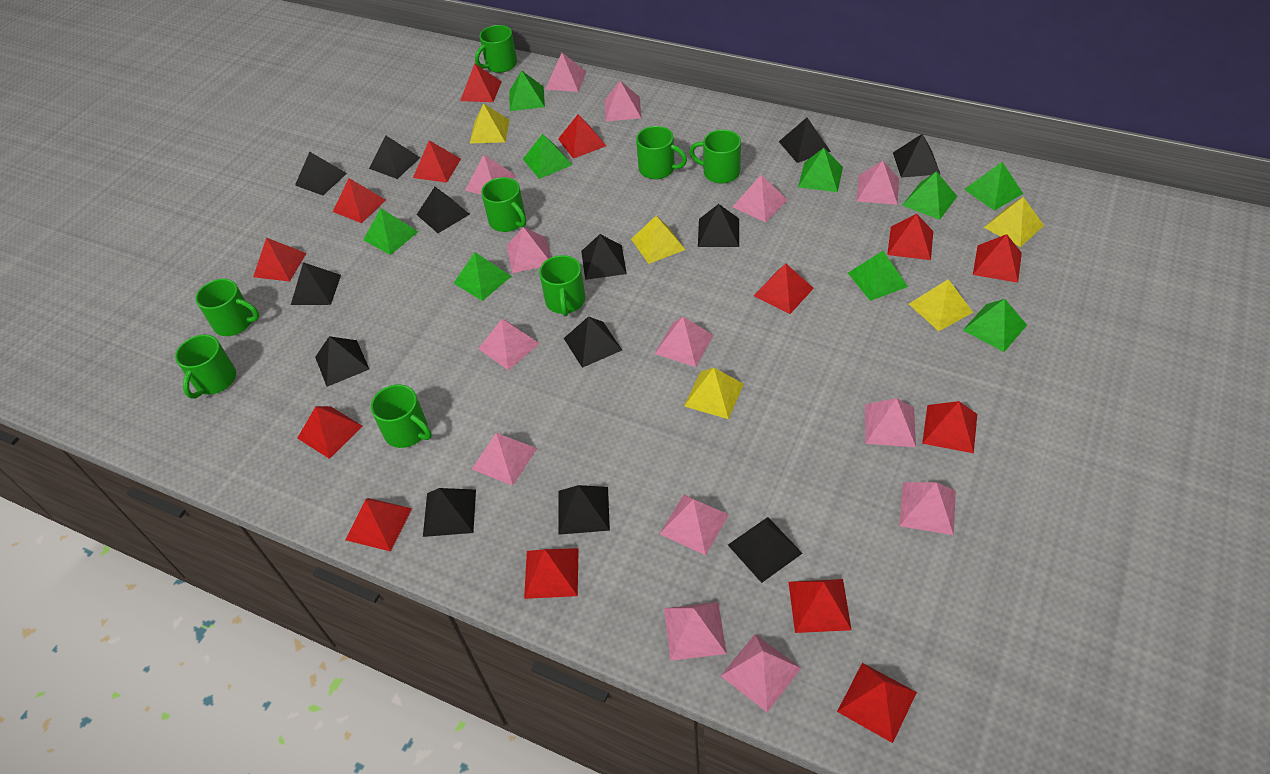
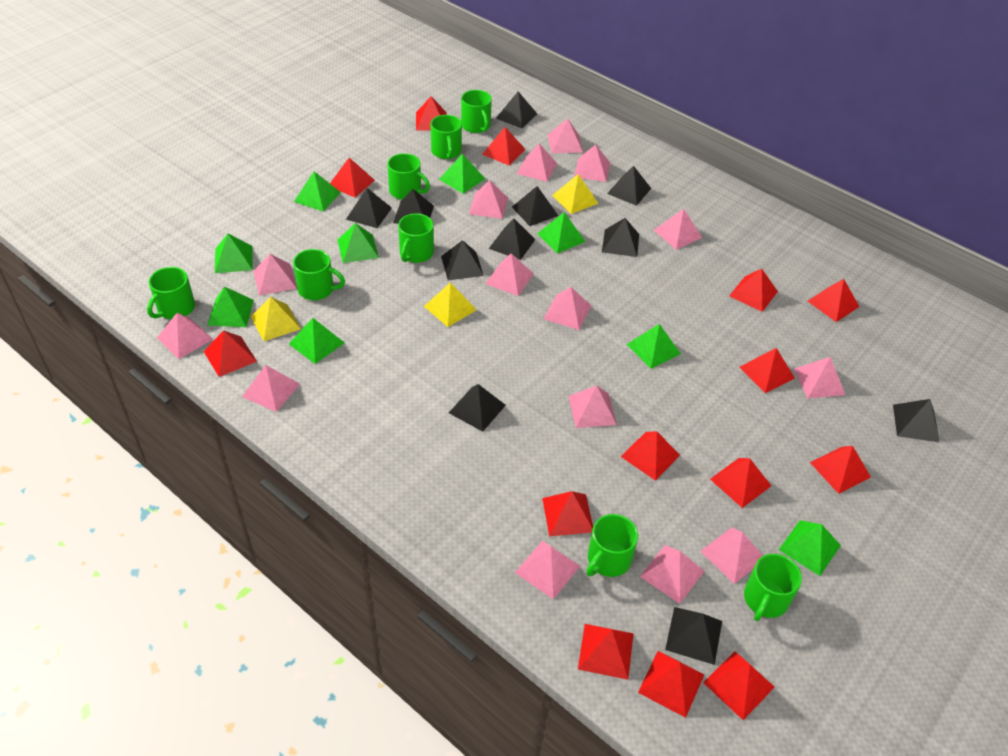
black pyramid: 13 -> 11
pink pyramid: 14 -> 15
yellow pyramid: 5 -> 3

